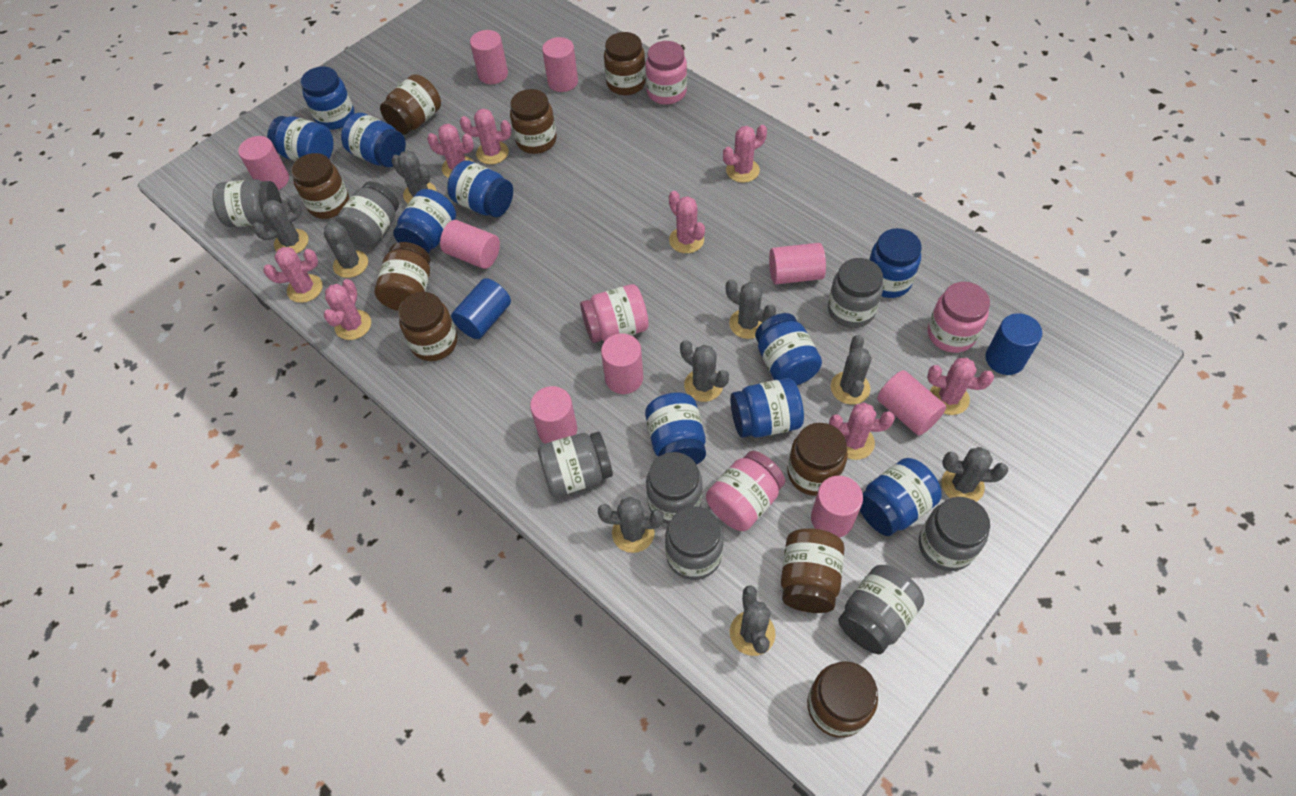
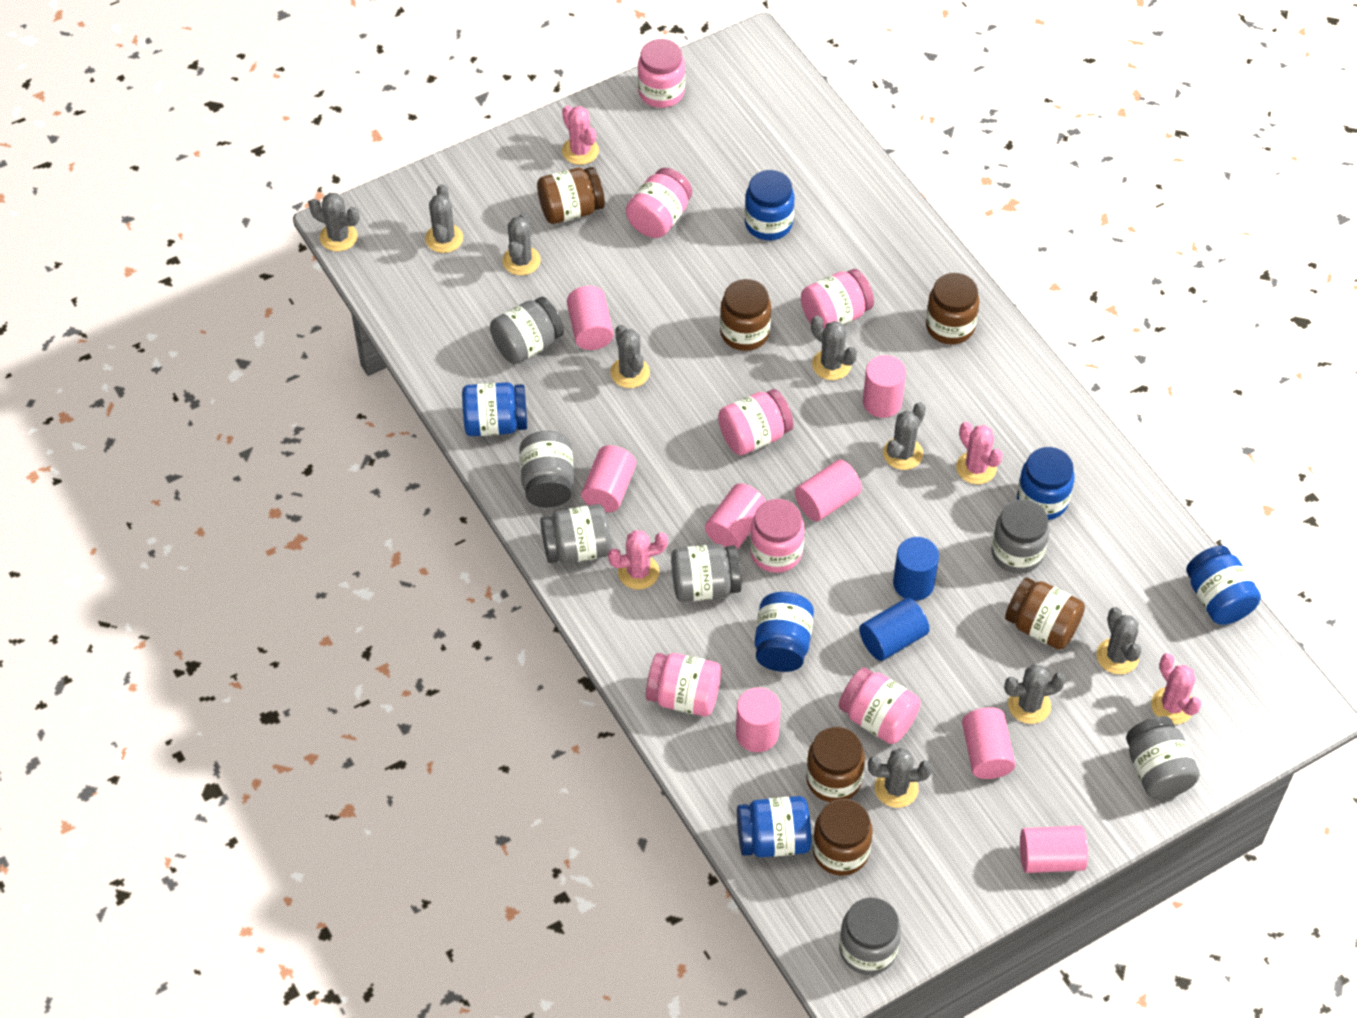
blue jar: 10 -> 6
brown jar: 9 -> 6
grey jar: 8 -> 7
pink cactus: 8 -> 4
pink cylinder: 9 -> 8
pink jar: 4 -> 7

